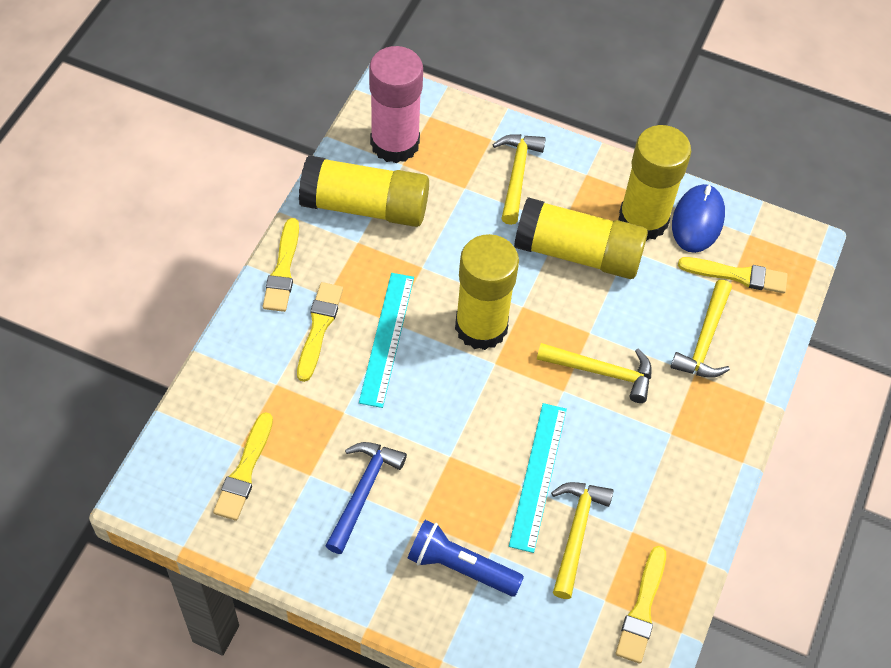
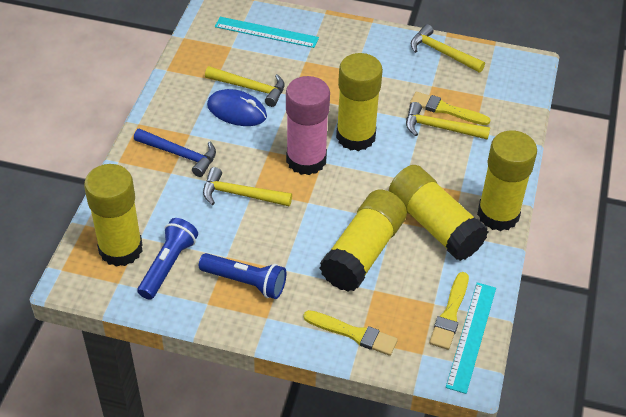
blue flashlight: 1 -> 2
yellow brush: 5 -> 3
yellow glue stick: 4 -> 5

